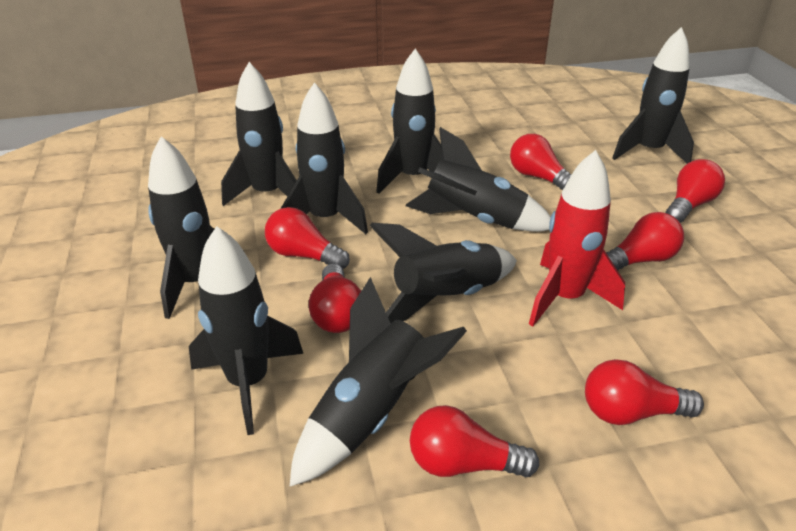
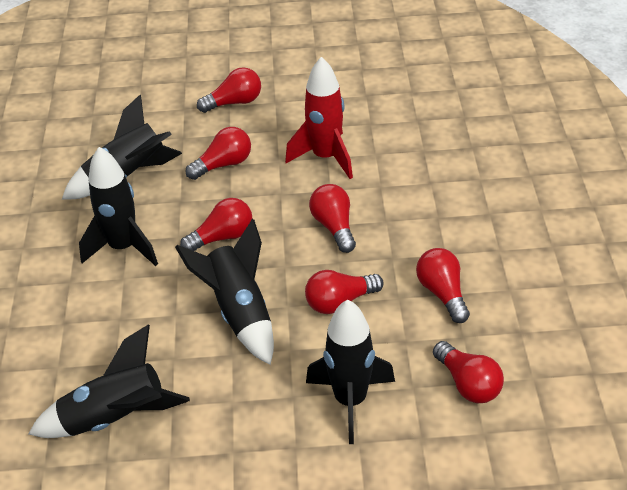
black rocket: 9 -> 5

